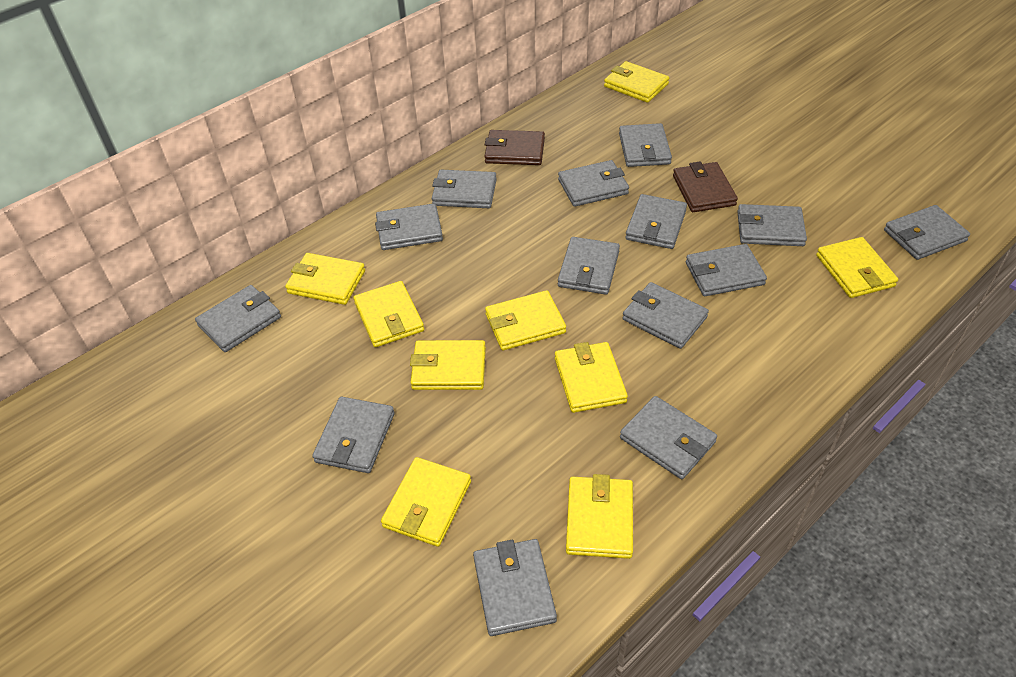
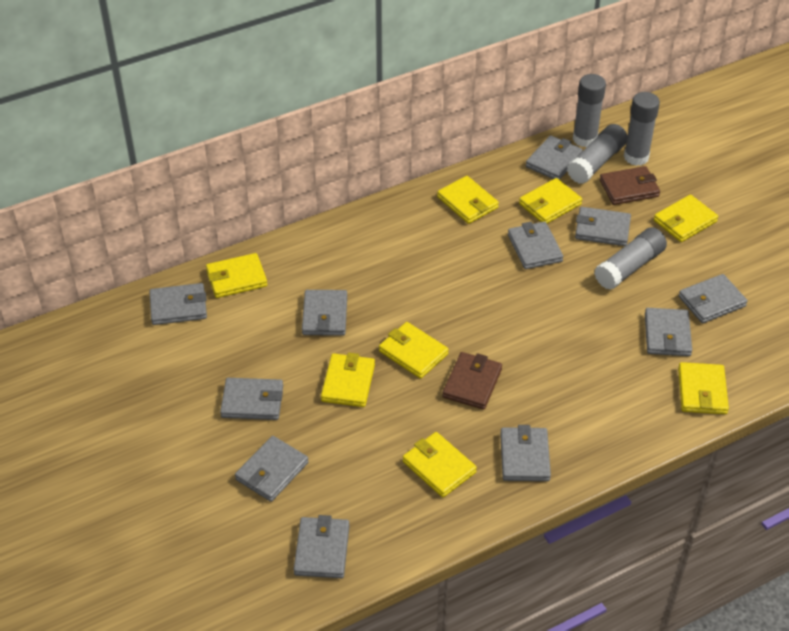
grey glue stick: 0 -> 4
grey wallet: 14 -> 11
yellow wallet: 9 -> 8

